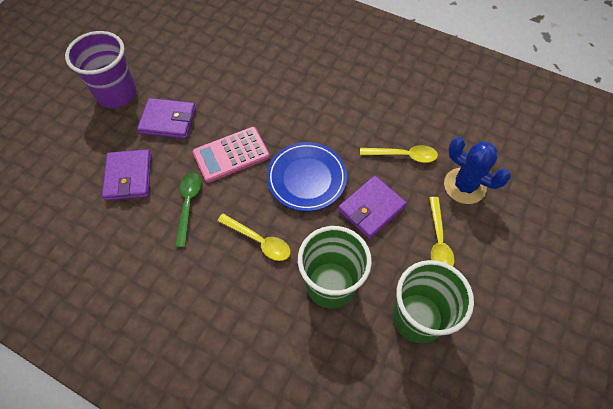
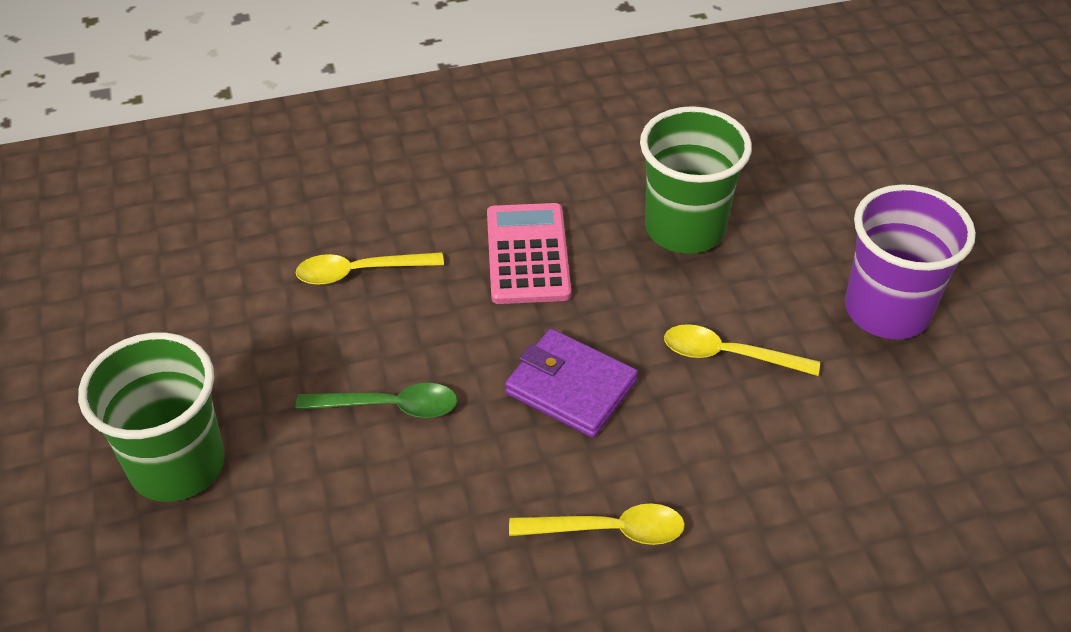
blue cactus: 1 -> 0
blue plate: 1 -> 0
purple wallet: 3 -> 1

